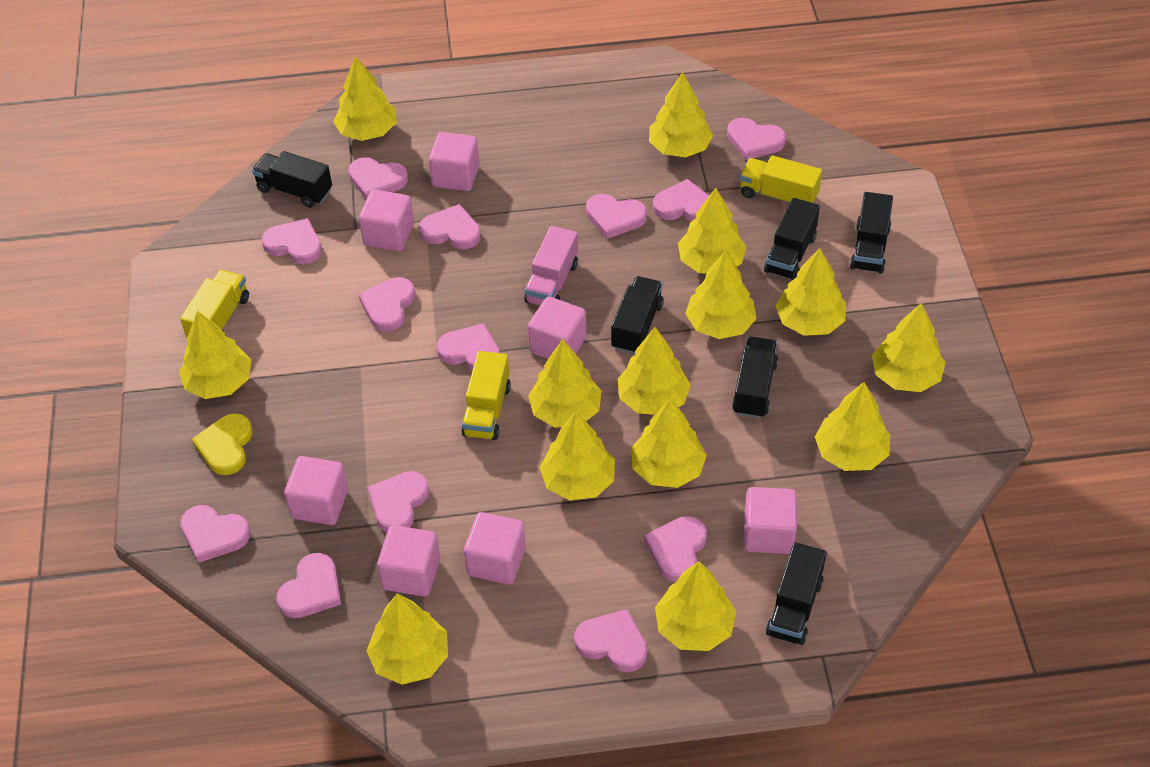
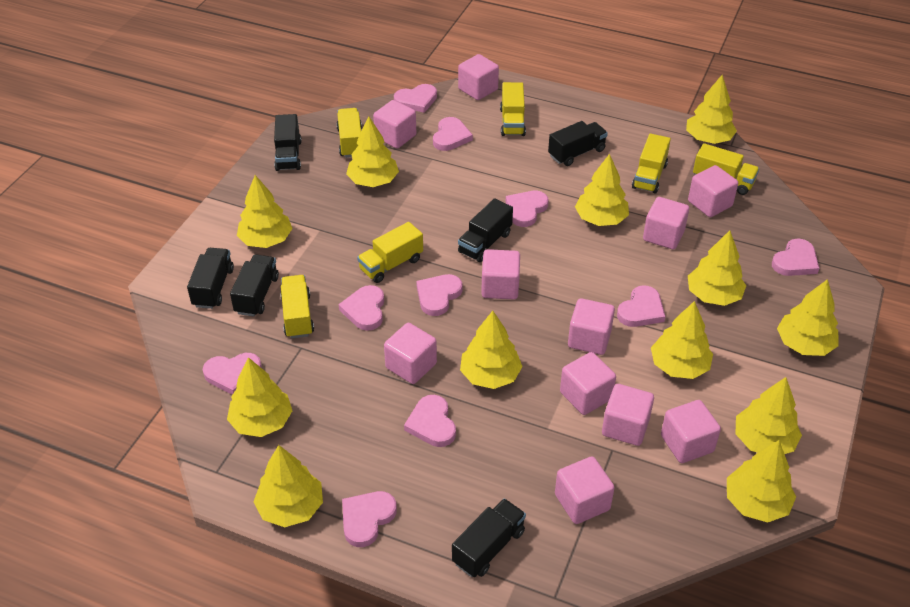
pink cube: 7 -> 11
pink heart: 13 -> 10
pink truck: 1 -> 0
yellow heart: 1 -> 0
yellow tree: 14 -> 12
yellow truck: 3 -> 6

